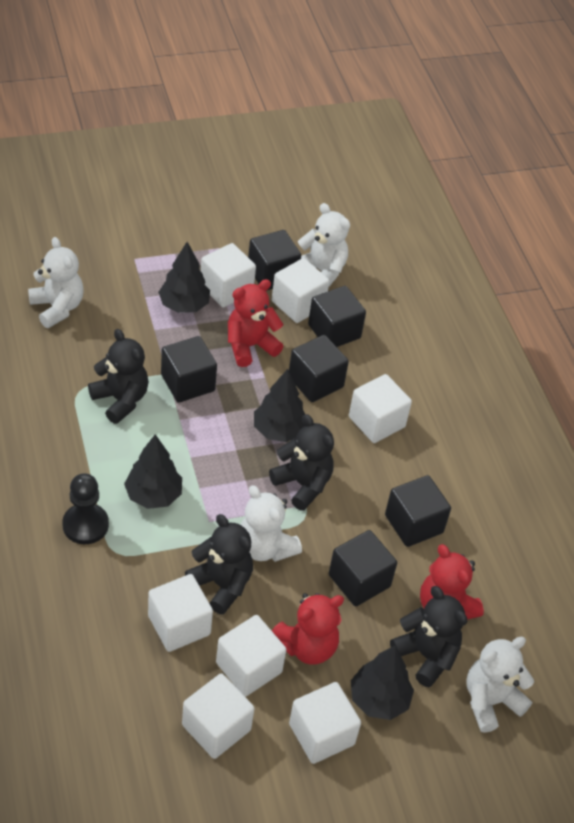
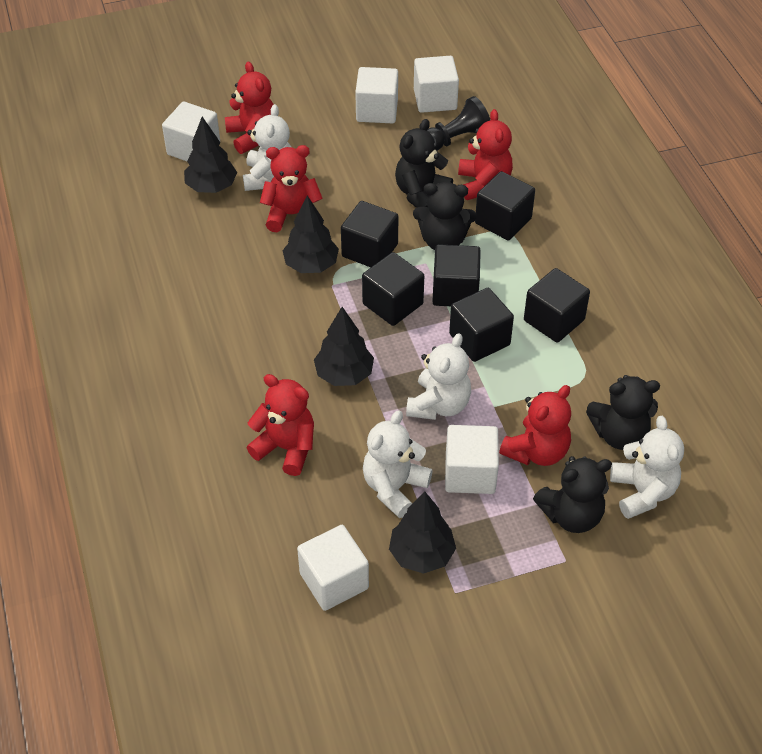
red teddy bear: 3 -> 5
white cube: 7 -> 5

